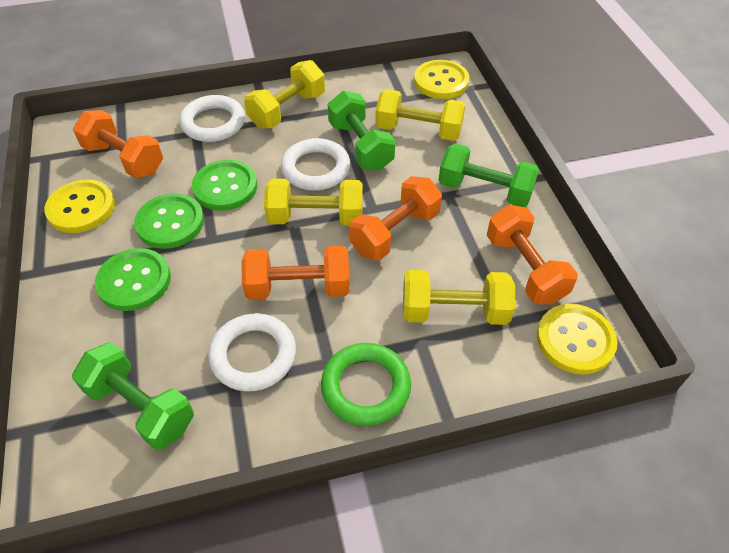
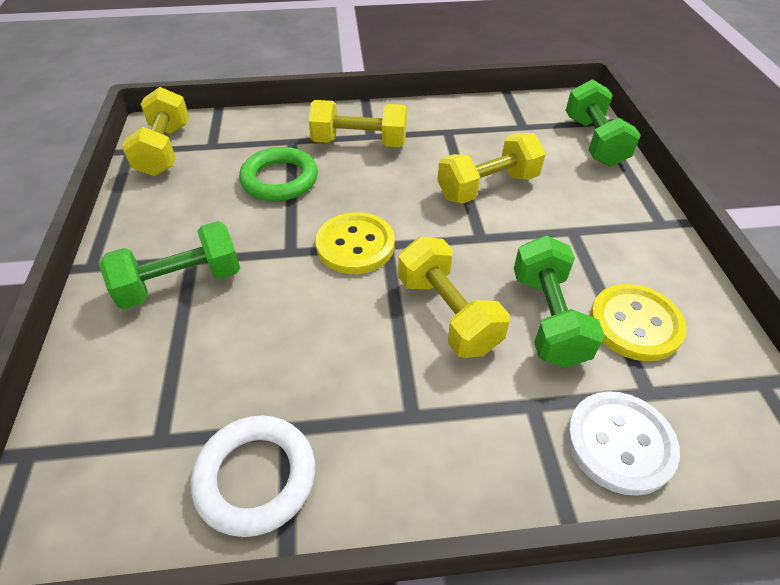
green button: 3 -> 0
orange dumbbell: 4 -> 0
white button: 0 -> 1
white ring: 3 -> 1
yellow button: 3 -> 2

